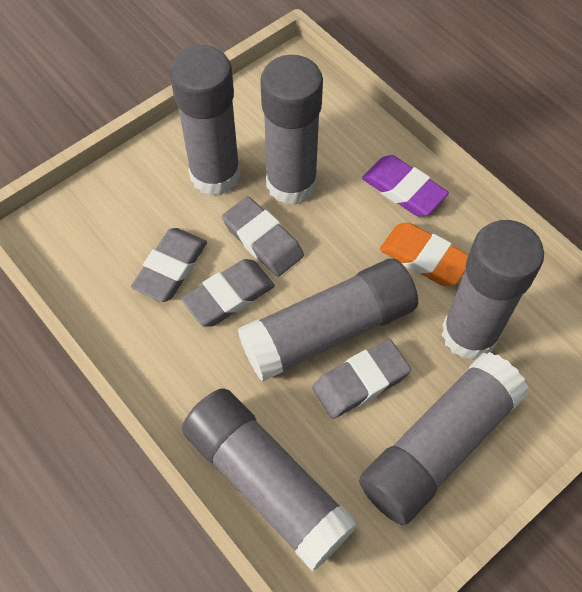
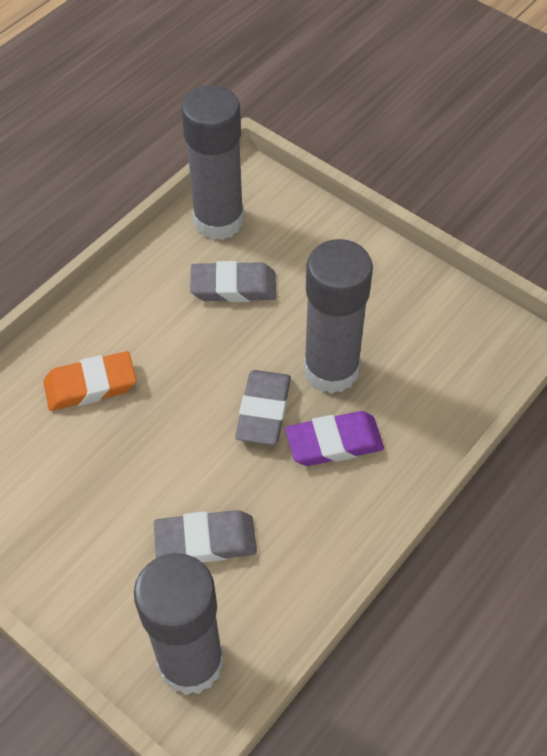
grey eraser: 4 -> 3
grey glue stick: 6 -> 3

